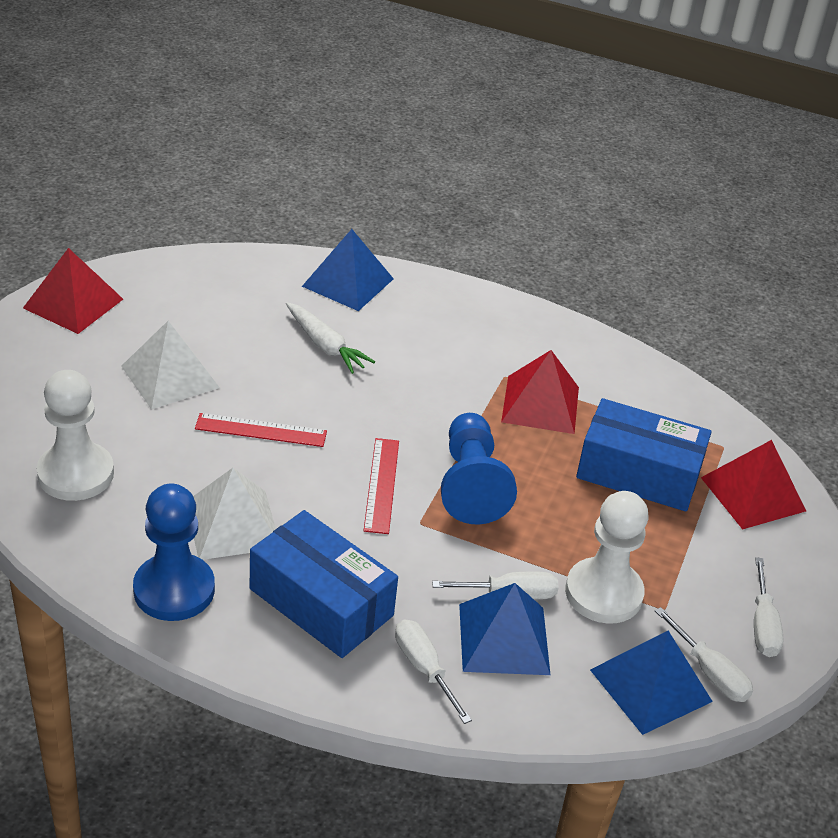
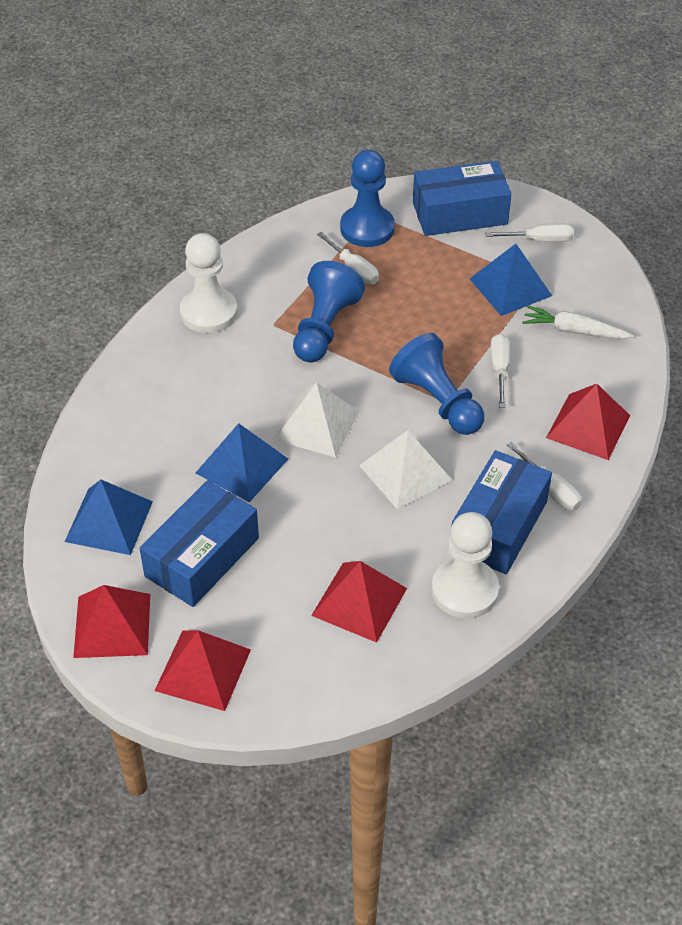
blue box: 2 -> 3
blue pawn: 2 -> 3
red pyramid: 3 -> 4
red ruler: 2 -> 0

